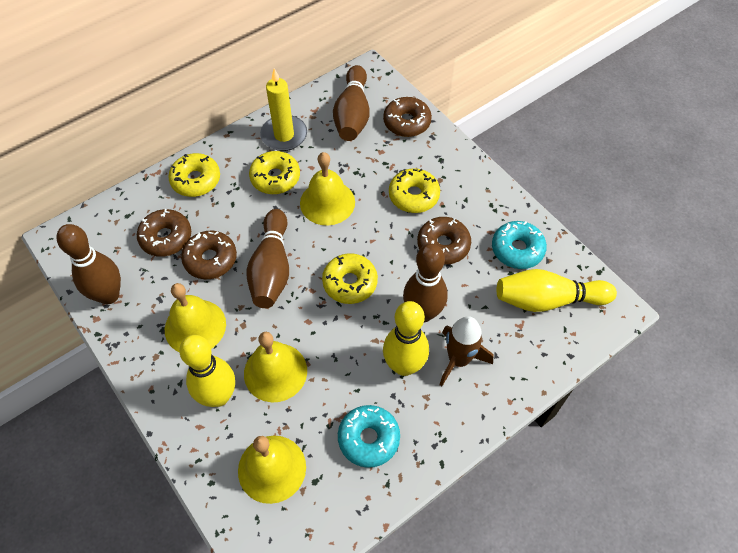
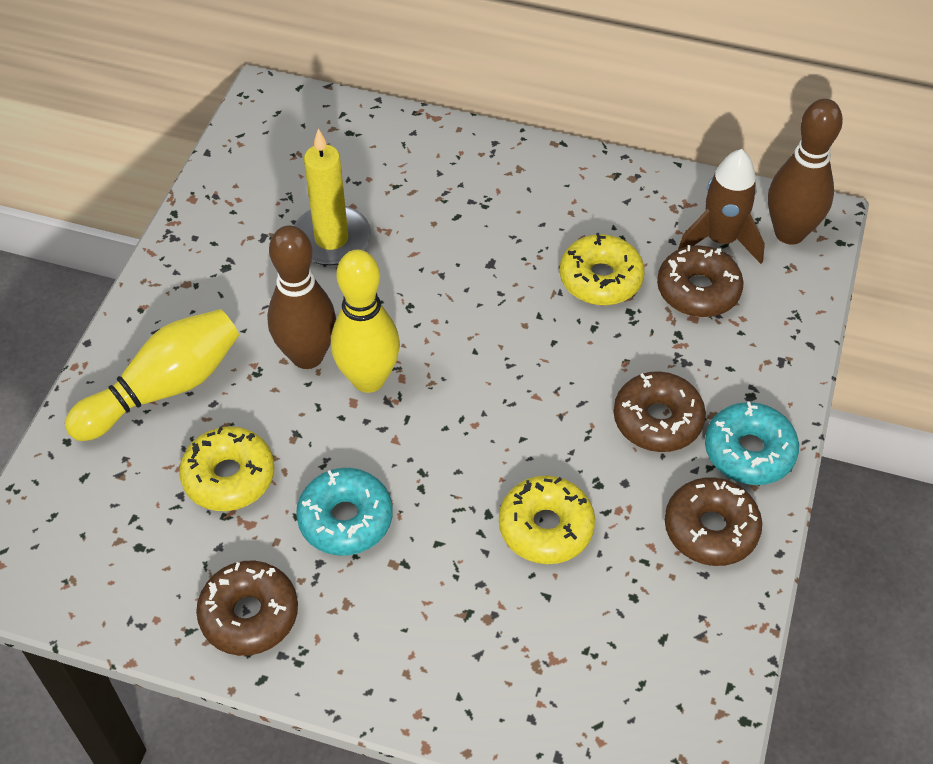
brown bowling pin: 4 -> 2
yellow bell: 4 -> 0
yellow bowling pin: 3 -> 2
yellow donut: 4 -> 3

